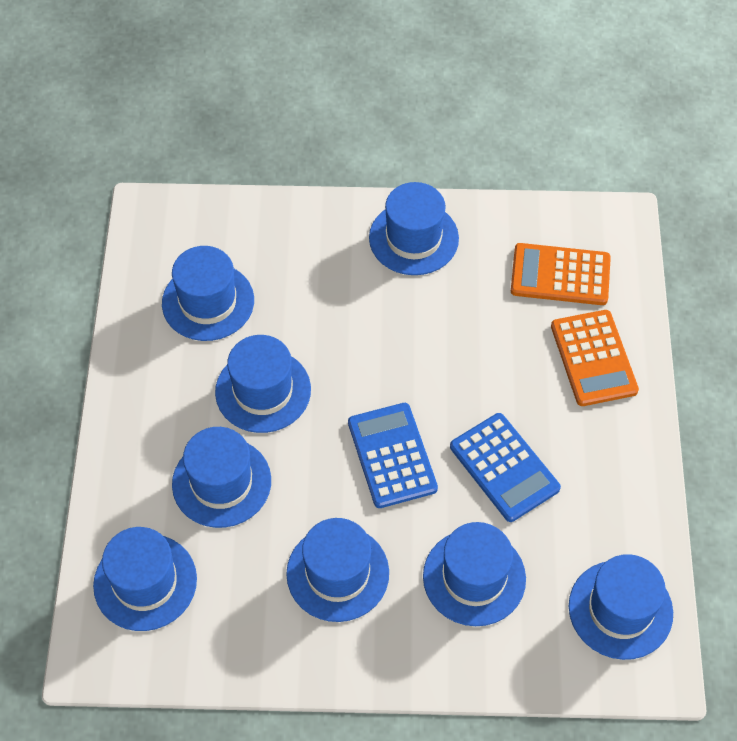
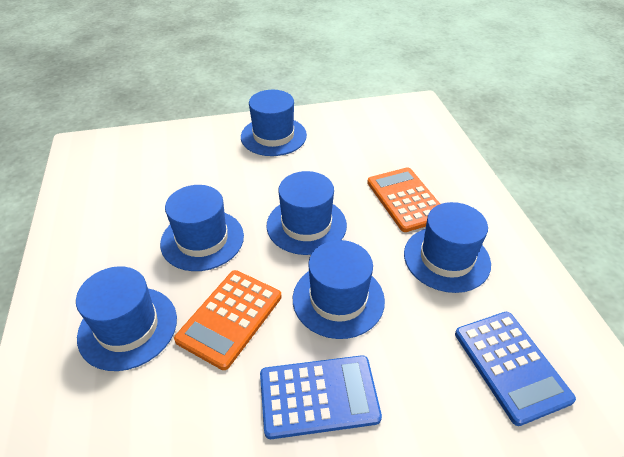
blue hat: 8 -> 6

